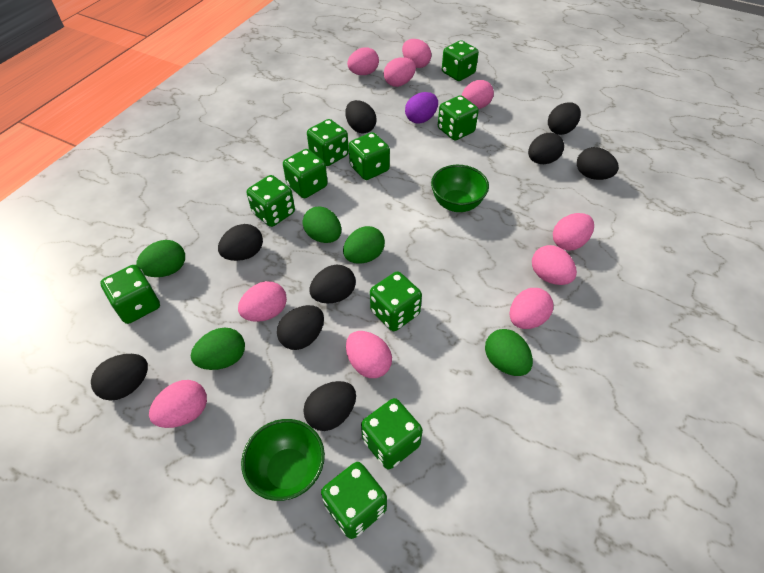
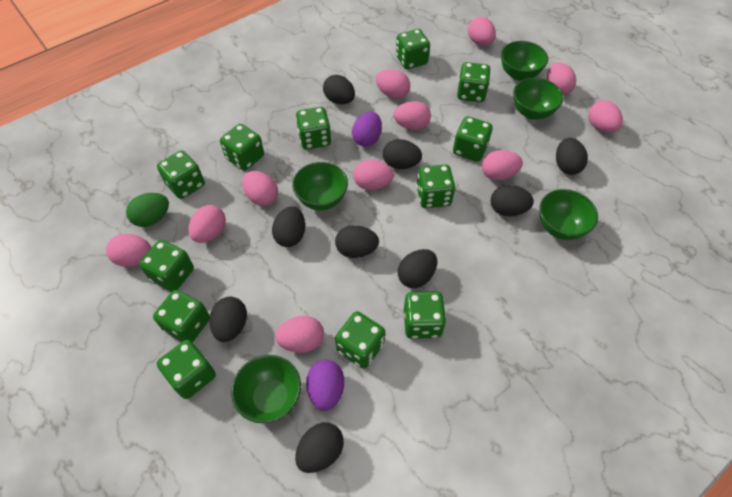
green bowl: 2 -> 5
green dice: 10 -> 12
green egg: 5 -> 1
pink egg: 10 -> 11
purple egg: 1 -> 2

